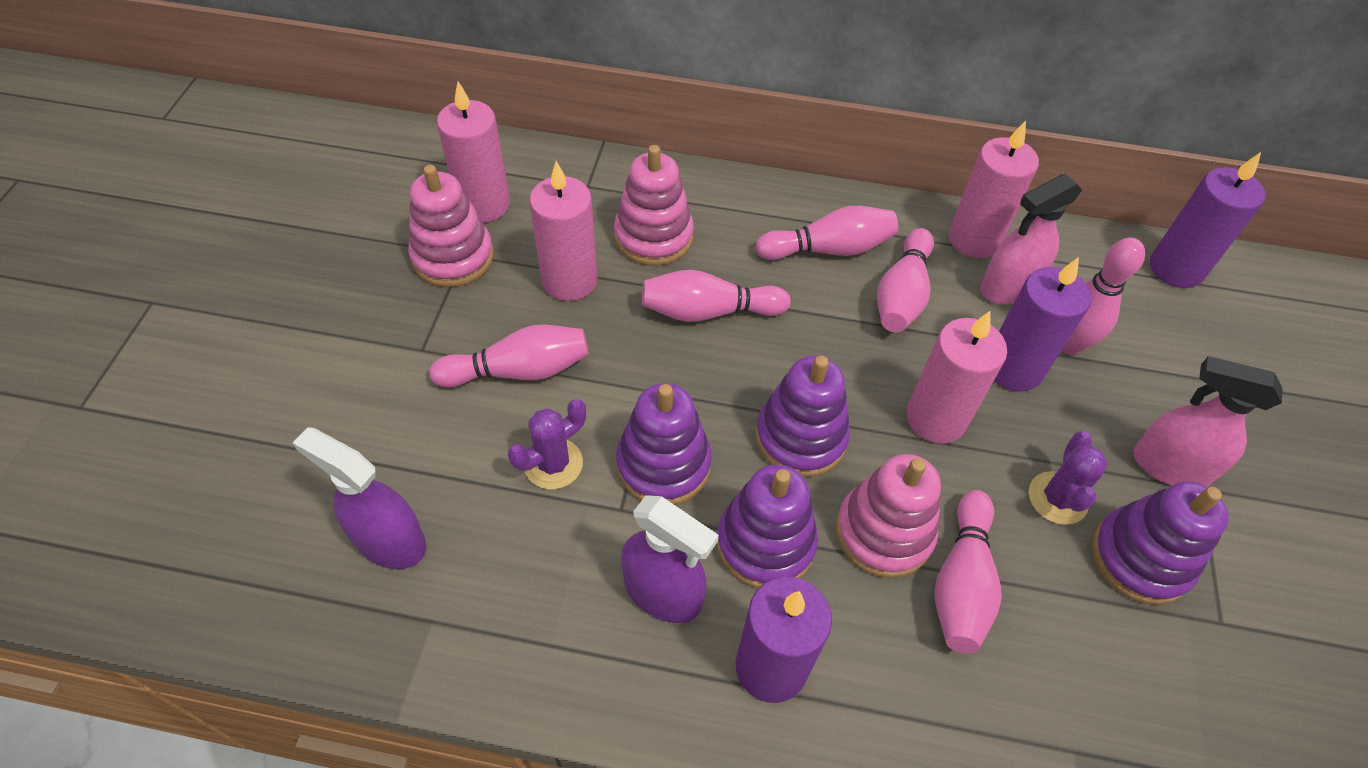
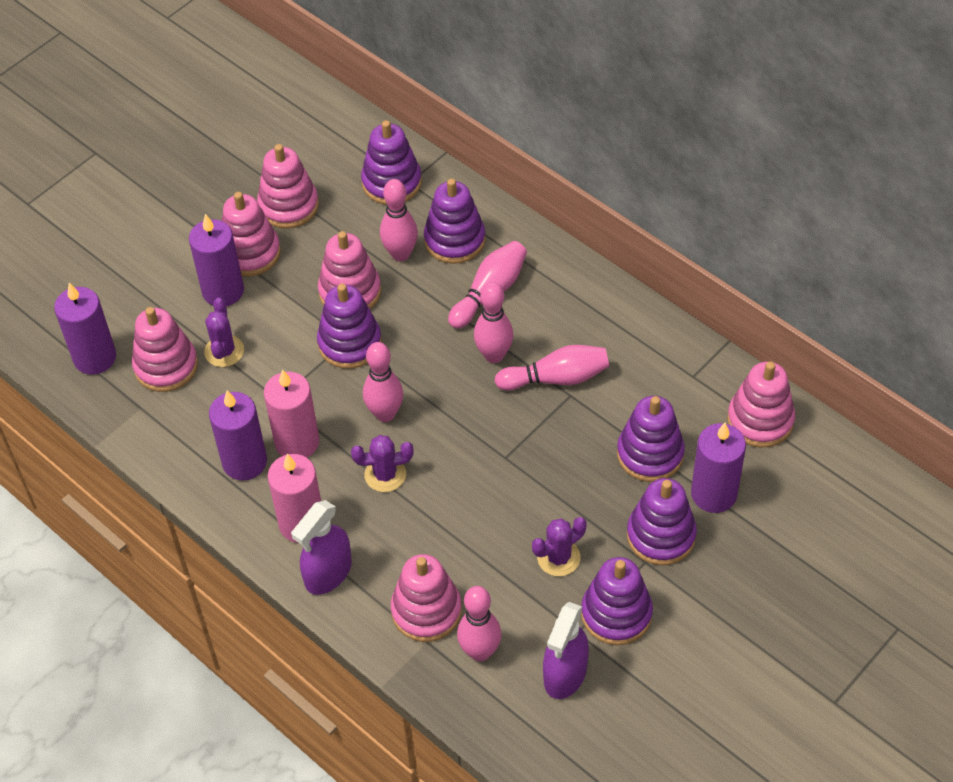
pink candle: 4 -> 2
pink spray bottle: 2 -> 0
pink stacking toy: 3 -> 6
purple cactus: 2 -> 3
purple candle: 3 -> 4
purple stacking toy: 4 -> 6

